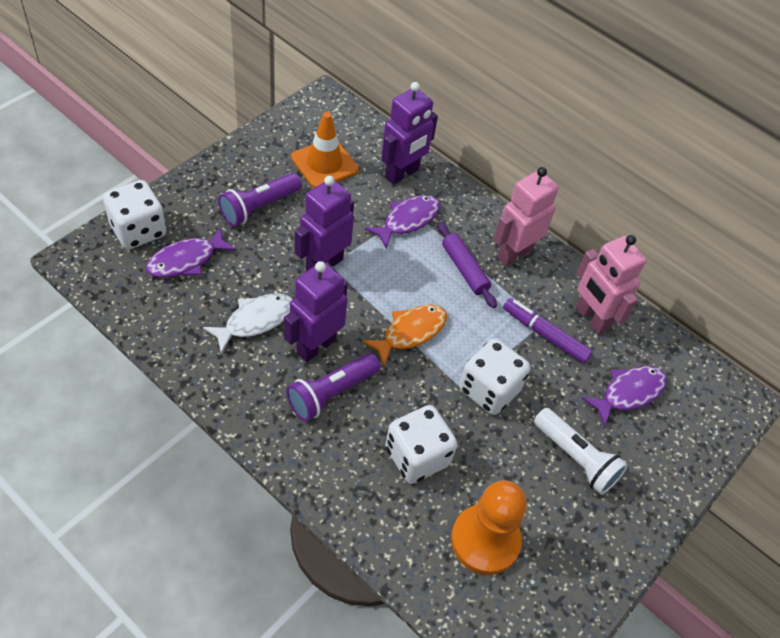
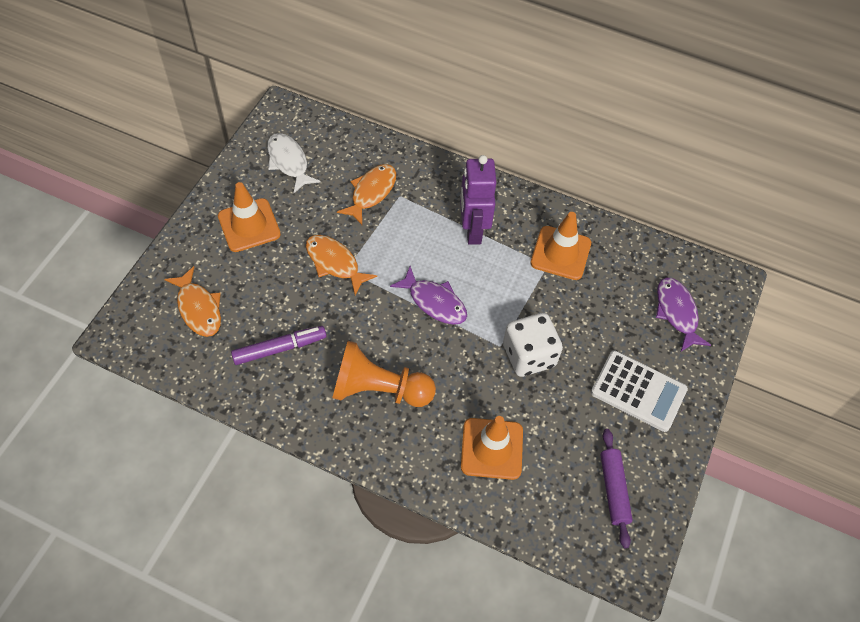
orange fish: 1 -> 3
orange traffic cone: 1 -> 3
pink robot: 2 -> 0
purple fish: 3 -> 2
purple flashlight: 2 -> 0
purple robot: 3 -> 1
white calculator: 0 -> 1
white dice: 3 -> 1
white flashlight: 1 -> 0

